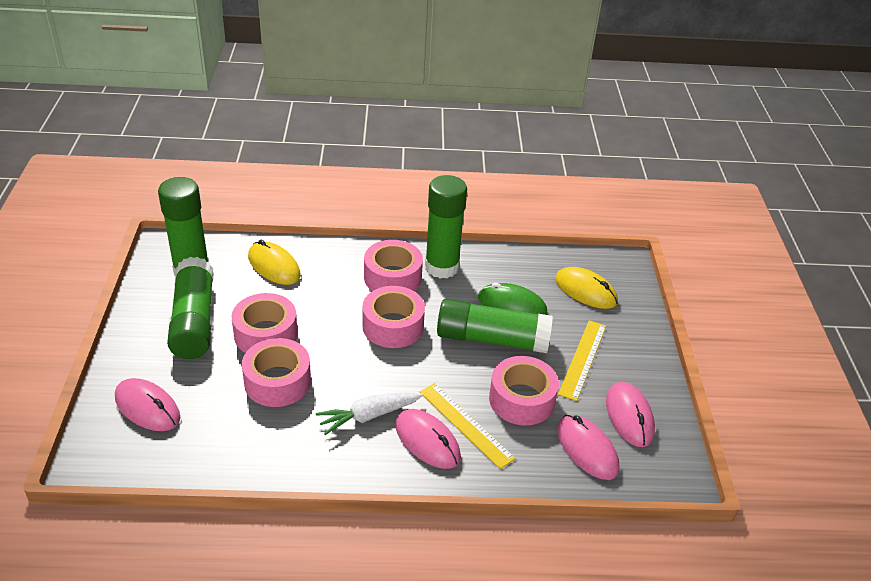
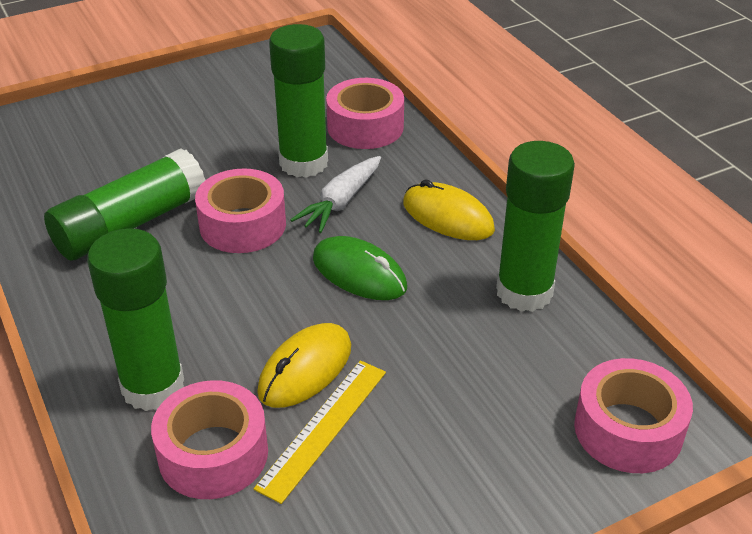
pink mouse: 4 -> 0
pink tape: 5 -> 4
yellow ruler: 2 -> 1

